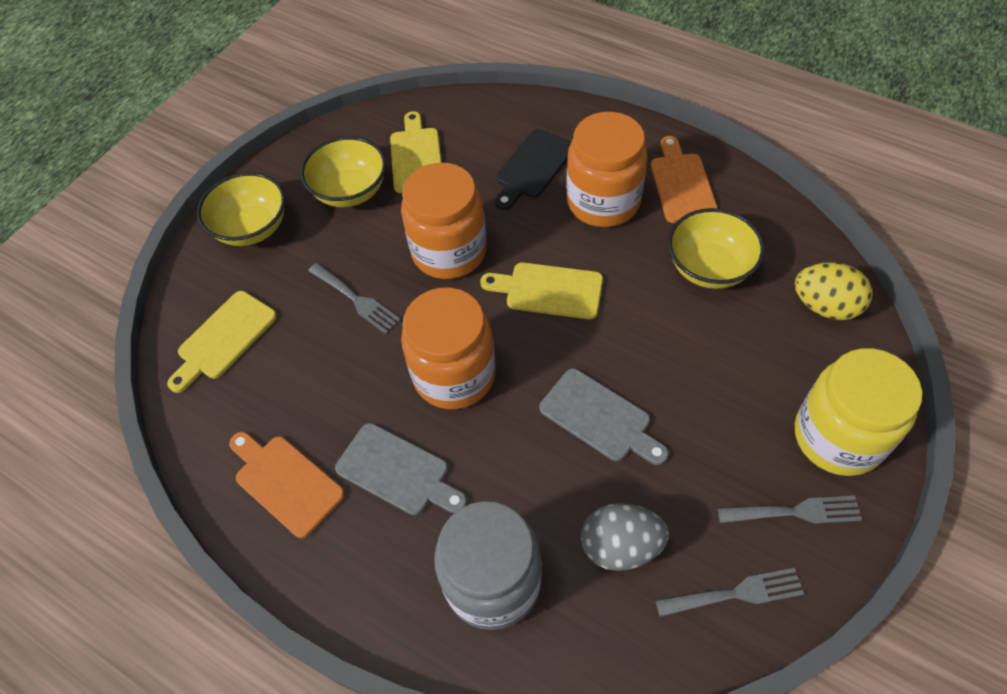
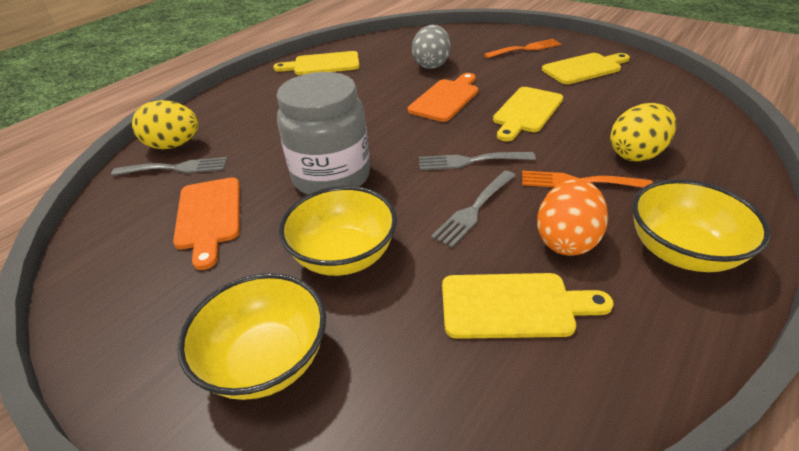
black cutting board: 1 -> 0
grey cutting board: 2 -> 0
orange egg: 0 -> 1
orange fork: 0 -> 2
orange jar: 3 -> 0
yellow cutting board: 3 -> 4
yellow egg: 1 -> 2
yellow jar: 1 -> 0

